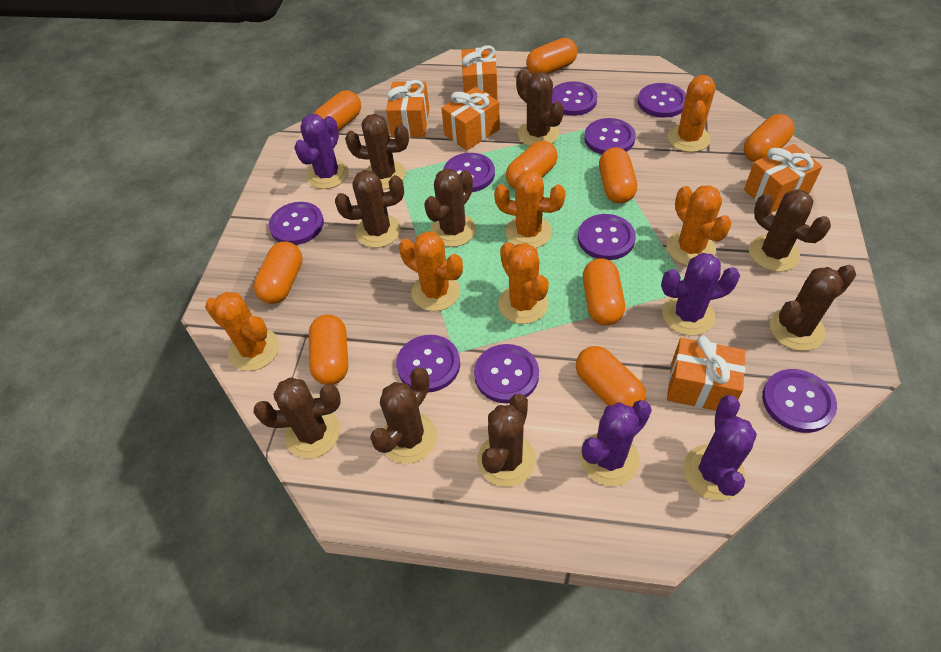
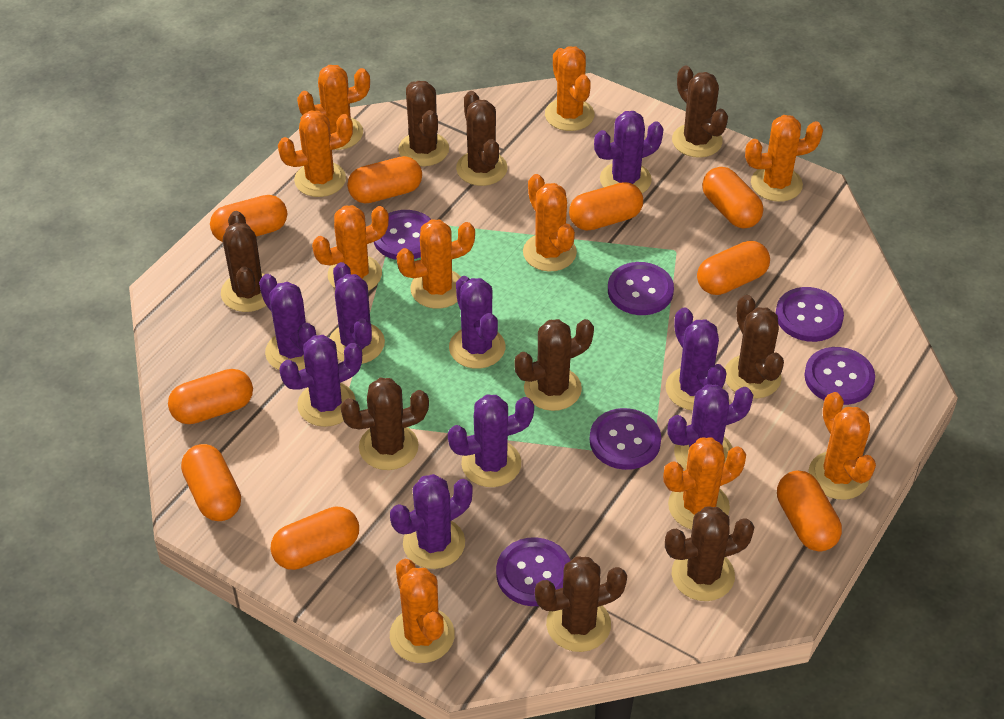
orange cactus: 6 -> 10
orange gift: 5 -> 0
purple button: 9 -> 6
purple cactus: 4 -> 9

